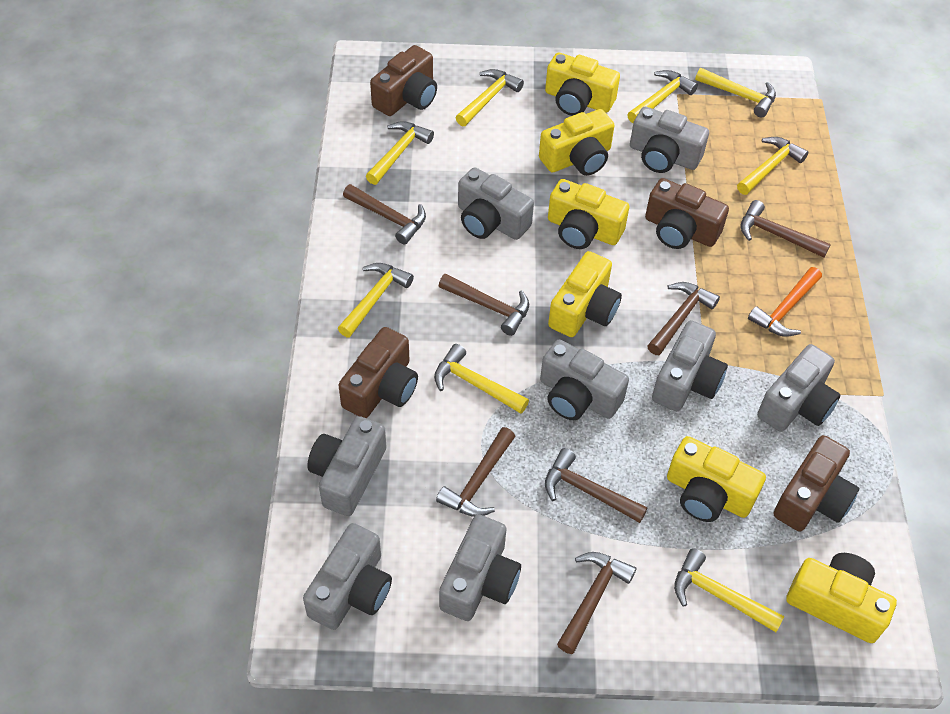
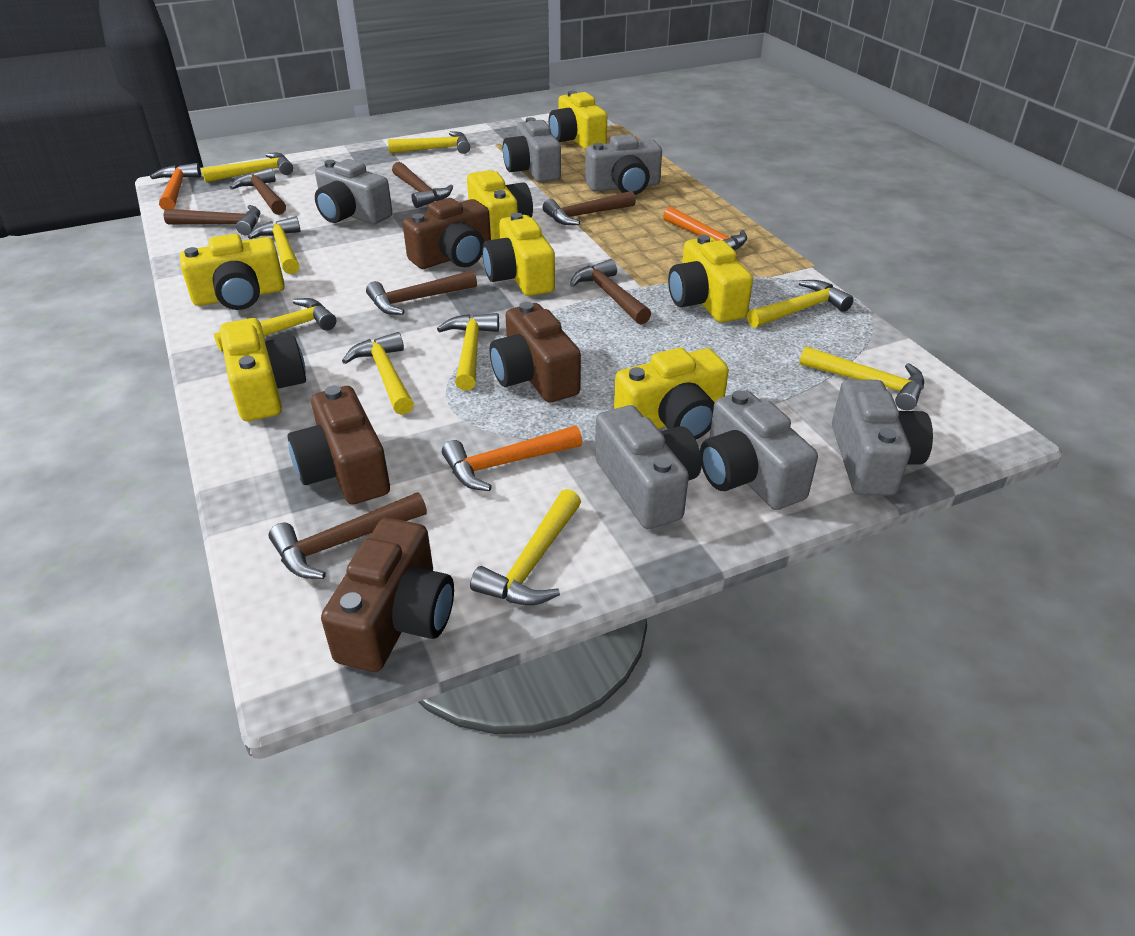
grey camera: 8 -> 6
orange hammer: 1 -> 3
yellow camera: 6 -> 7
yellow hammer: 8 -> 9

